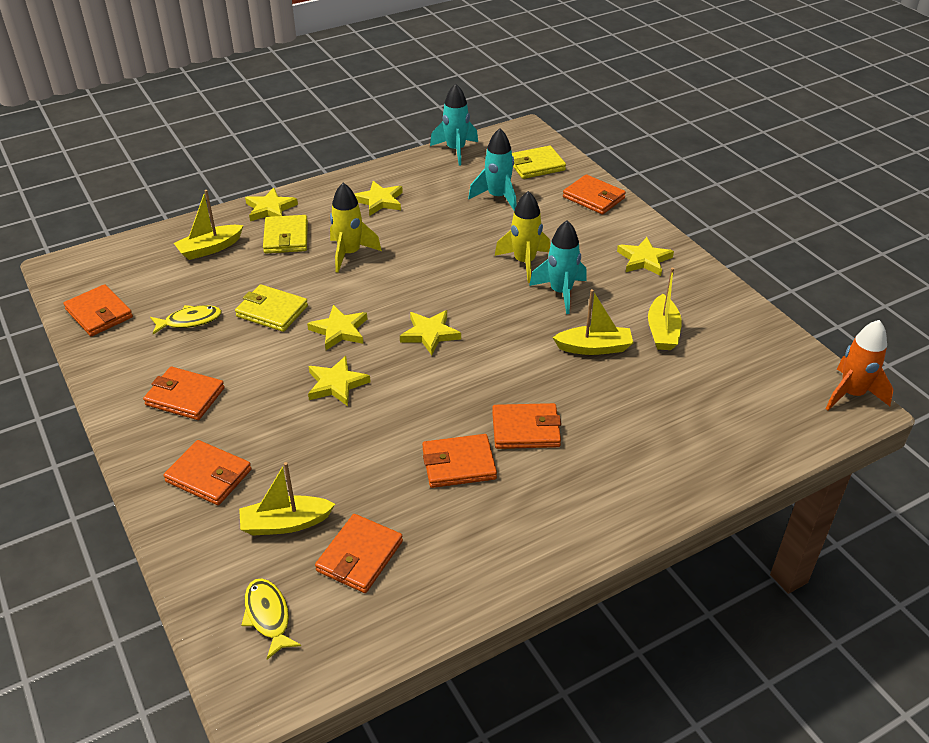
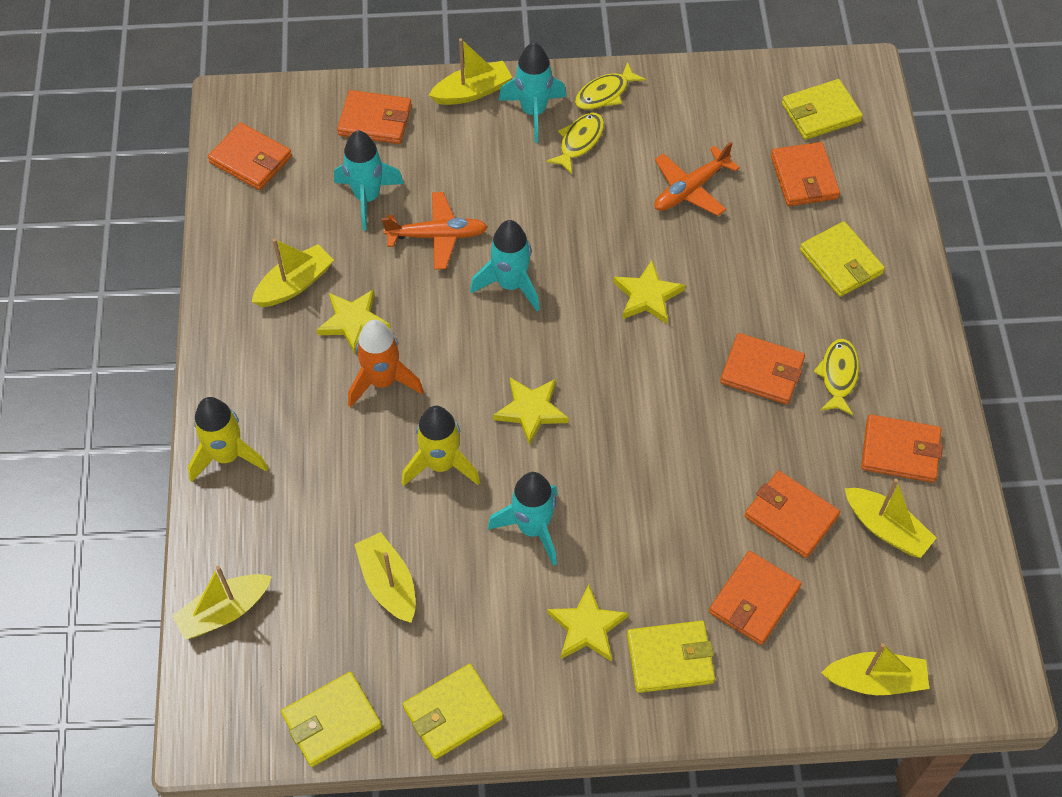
orange plane: 0 -> 2
turquoise rocket: 3 -> 4
yellow boat: 4 -> 6
yellow fish: 2 -> 3
yellow star: 6 -> 4
yellow wallet: 3 -> 5

